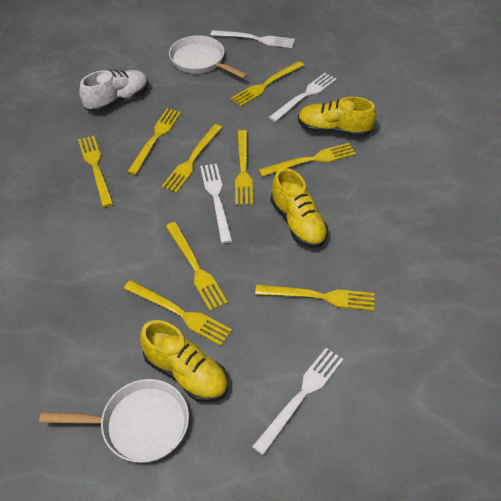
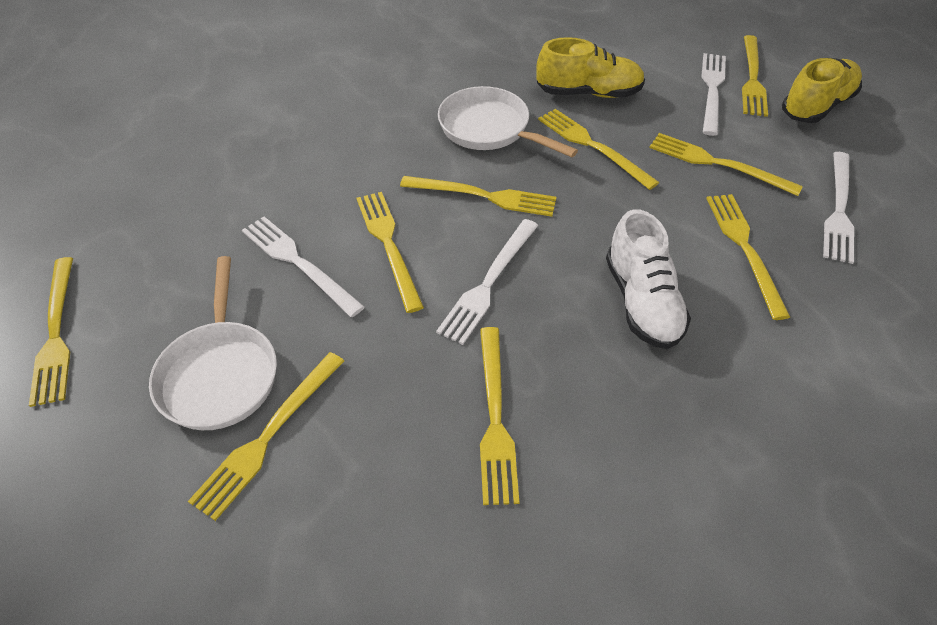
yellow shoe: 3 -> 2

